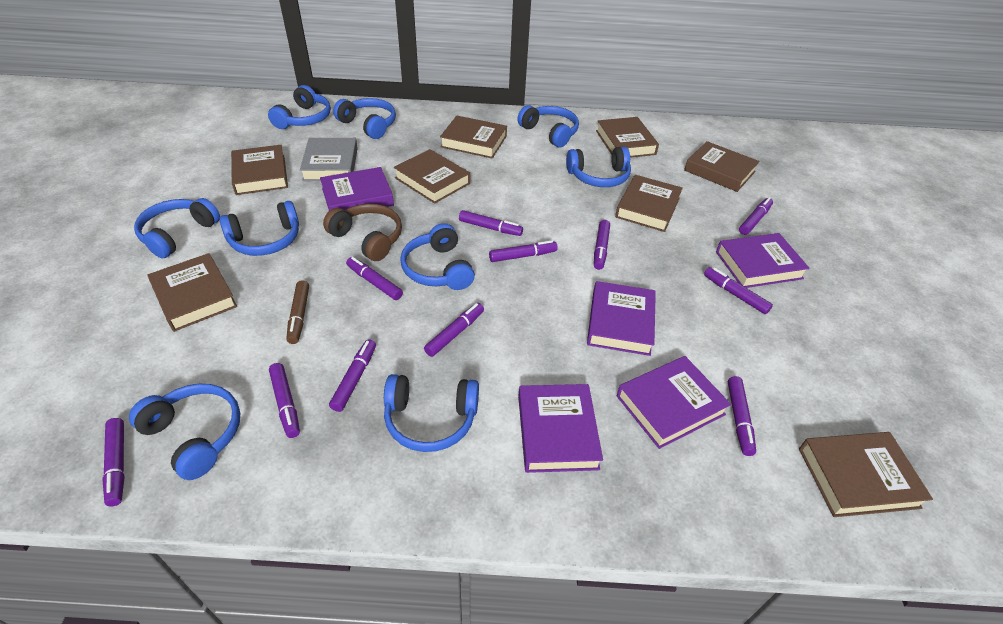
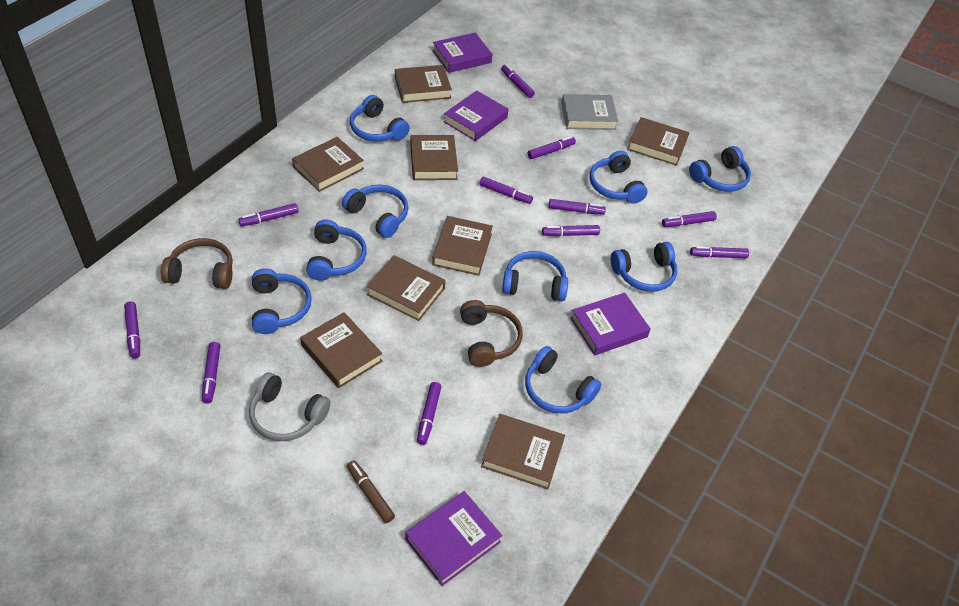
brown headphones: 1 -> 2
grey headphones: 0 -> 1
purple book: 5 -> 4

